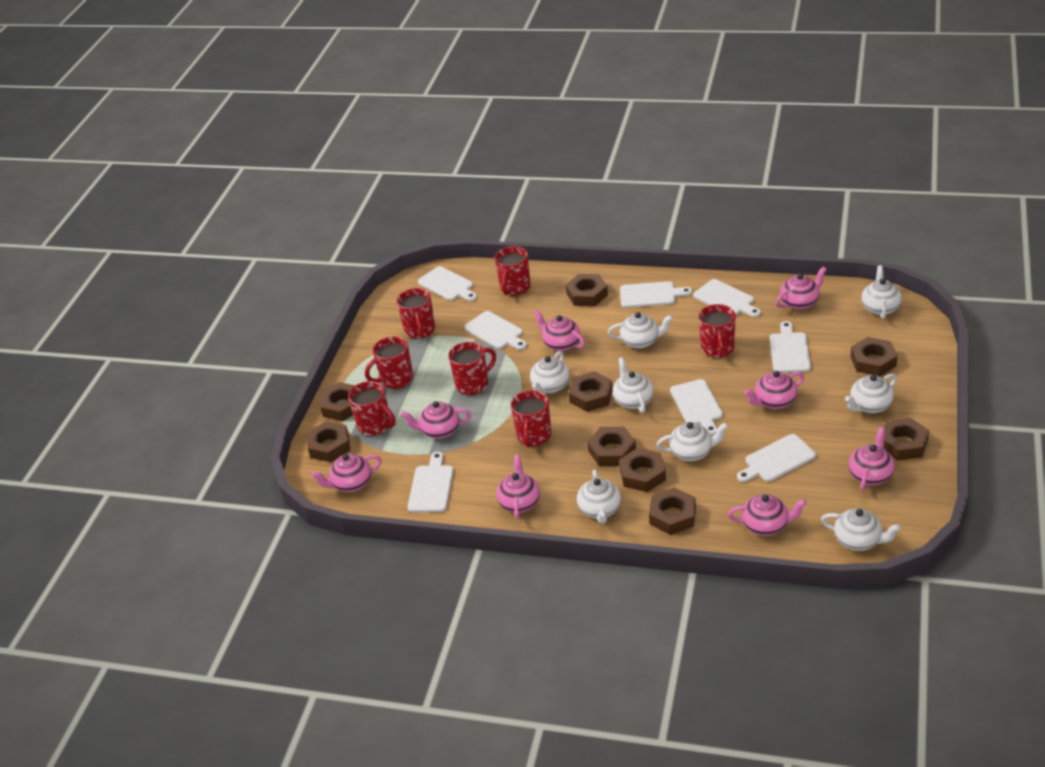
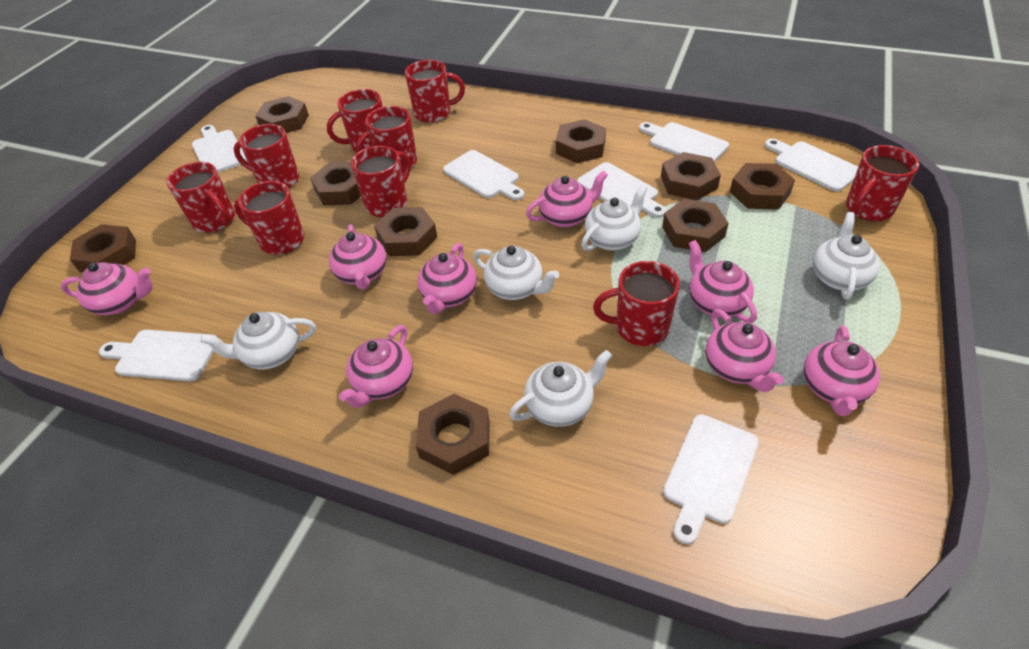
red mug: 7 -> 9
white cutting board: 8 -> 7
white teapot: 8 -> 5

